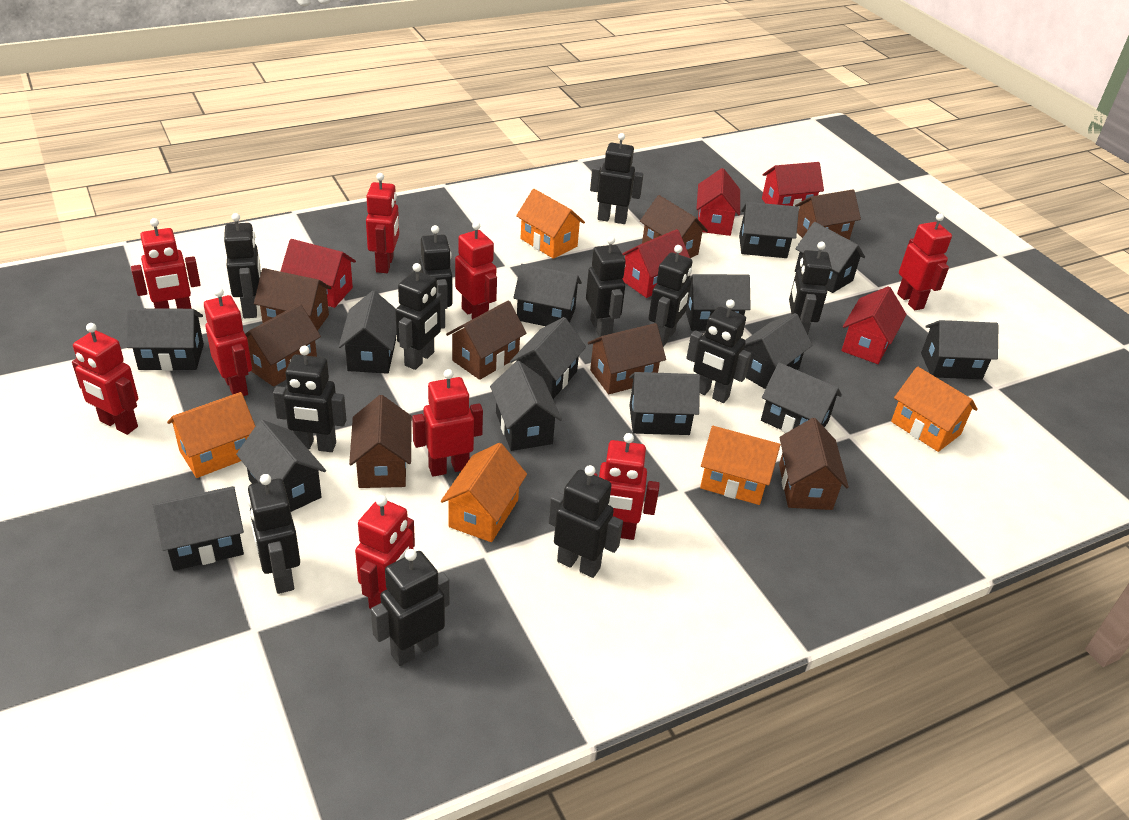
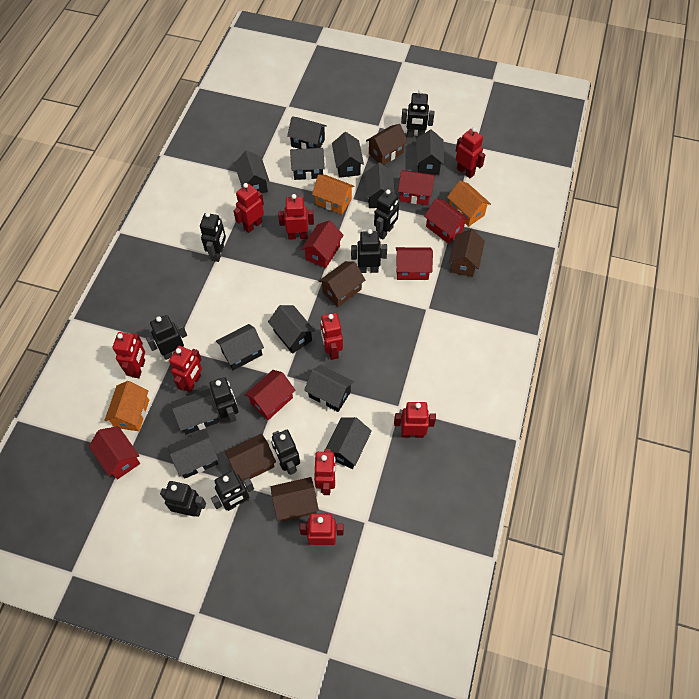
black house: 14 -> 12
black robot: 12 -> 9
brown house: 8 -> 5
orange house: 5 -> 3
red house: 5 -> 6

